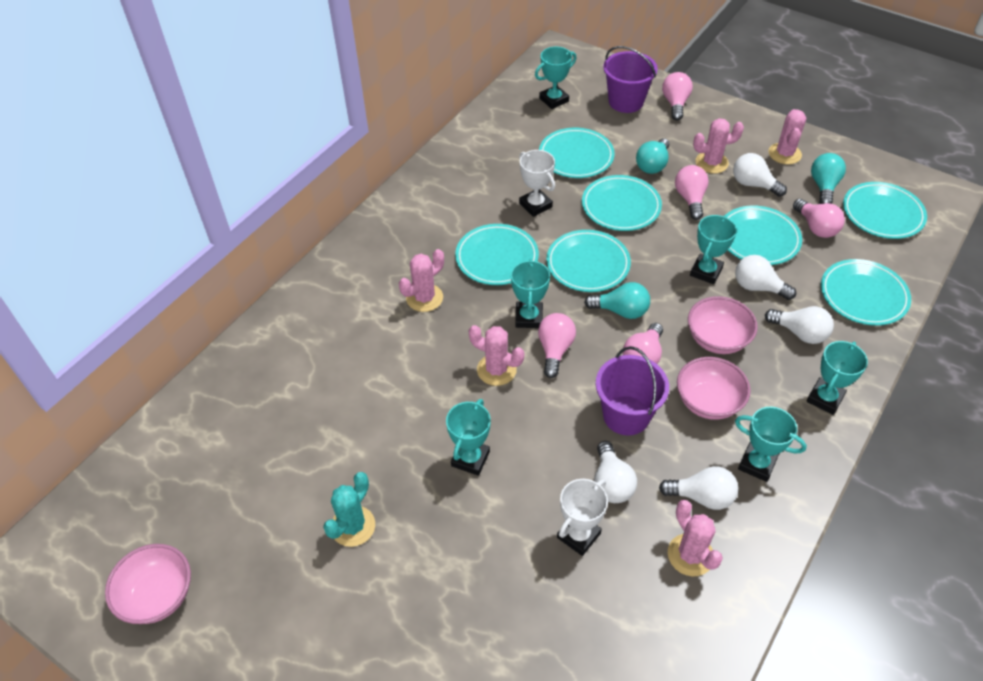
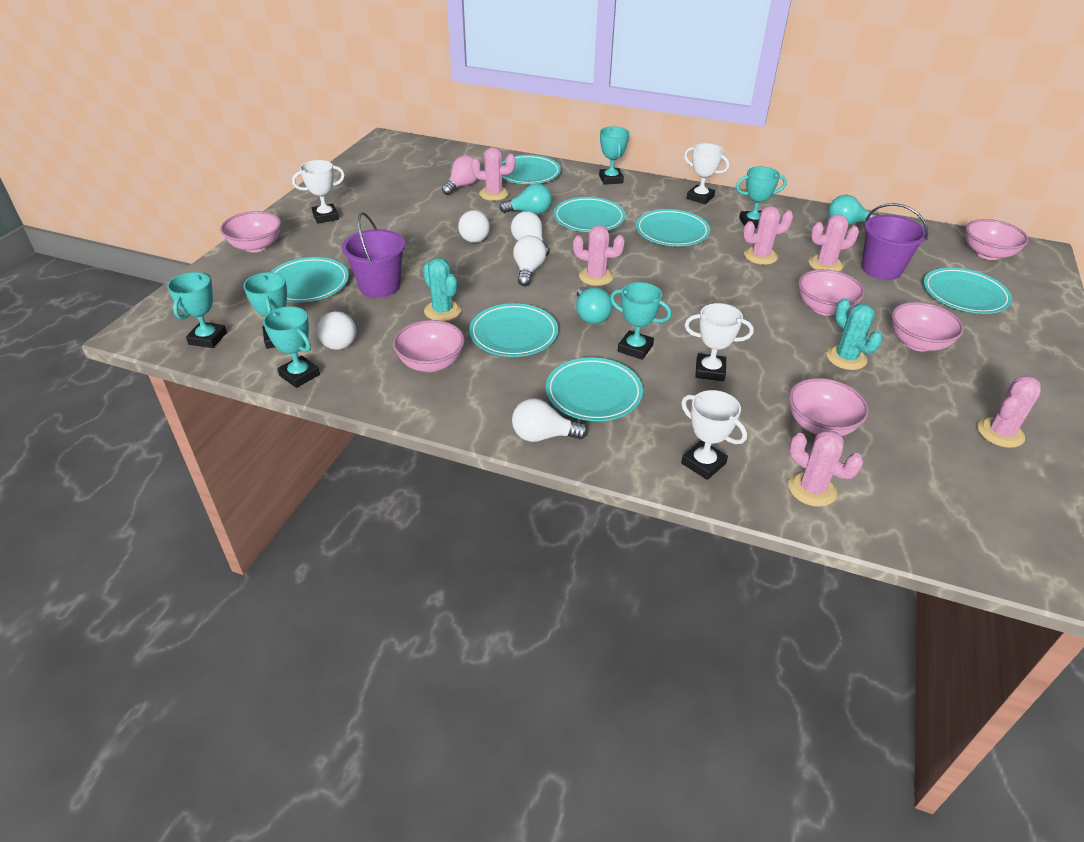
pink bowl: 3 -> 6
pink cactus: 5 -> 6
pink light bulb: 5 -> 1
turquoise cactus: 1 -> 2
white trophy: 2 -> 4

